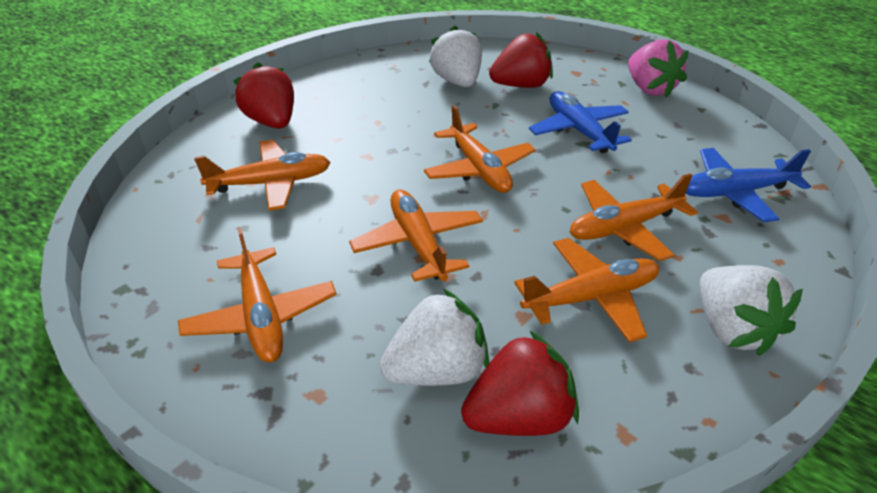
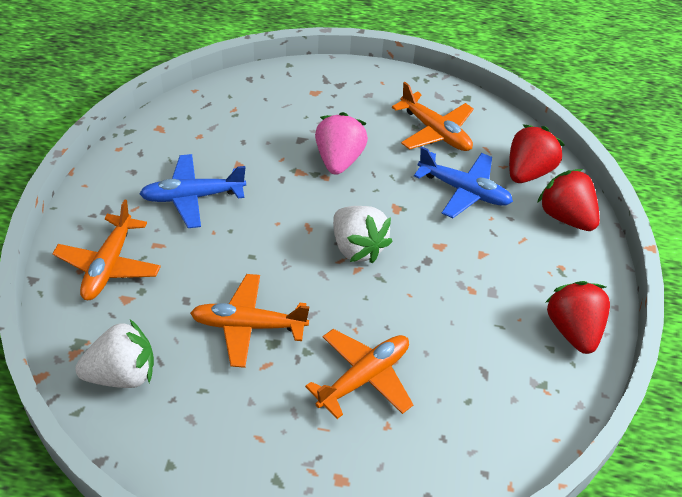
orange plane: 6 -> 4
white strawberry: 3 -> 2

